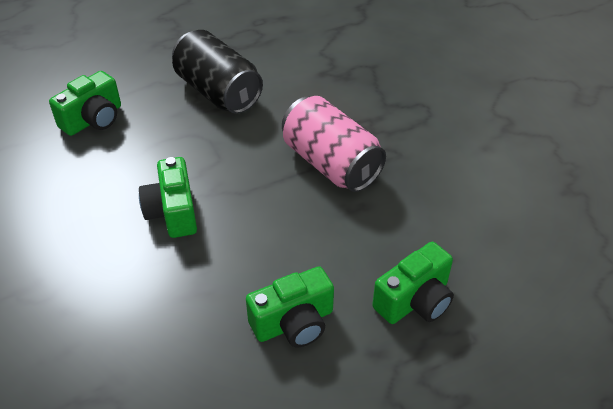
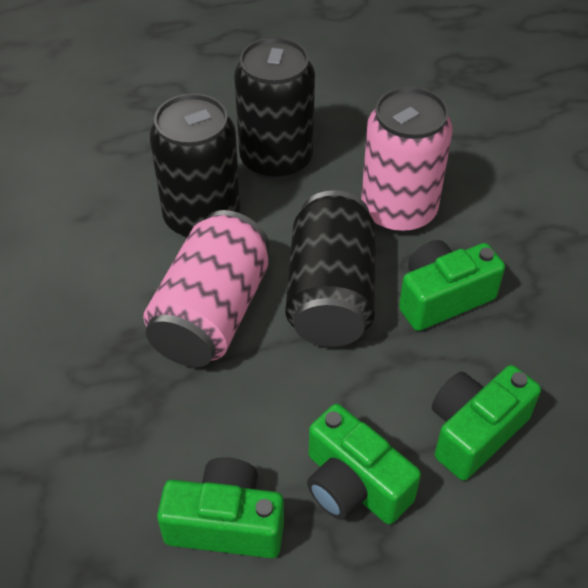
black can: 1 -> 3
pink can: 1 -> 2

